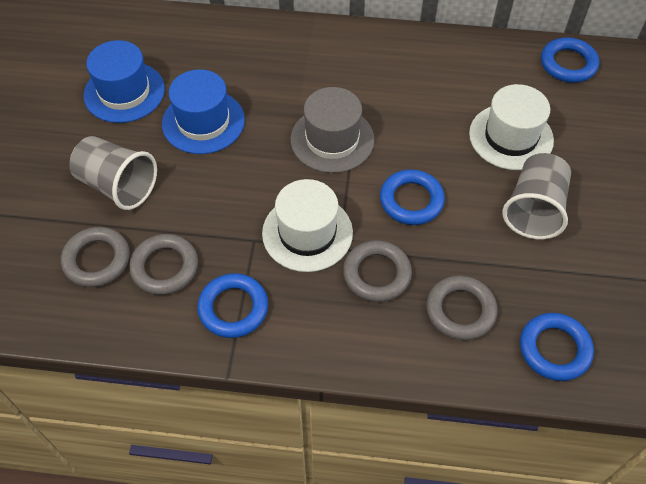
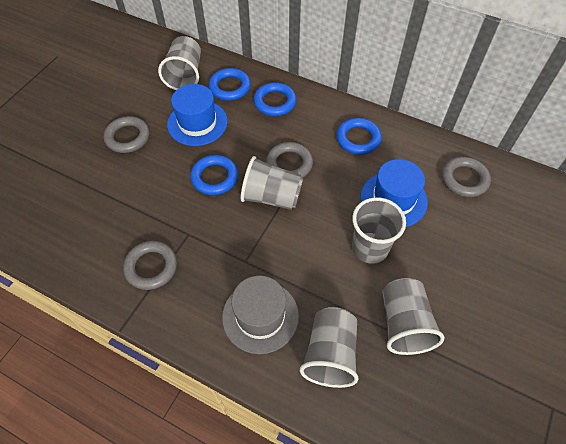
grey cup: 2 -> 5
white hat: 2 -> 0

